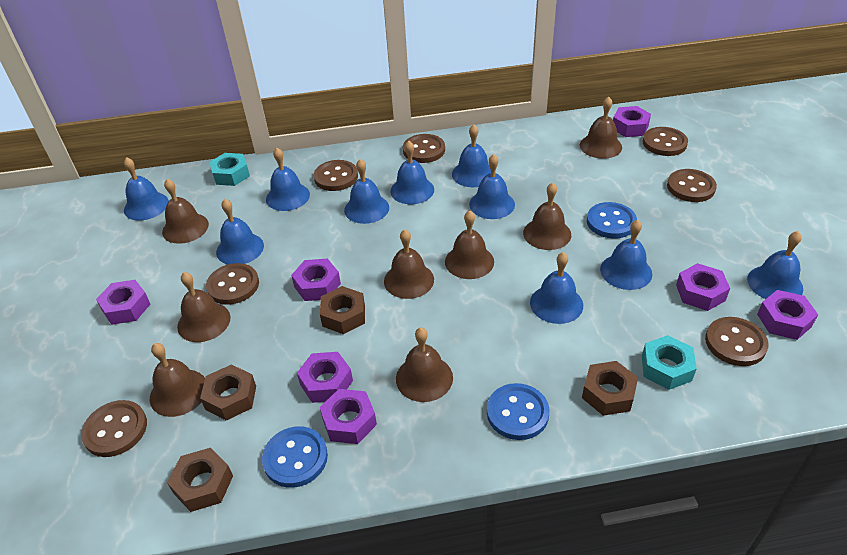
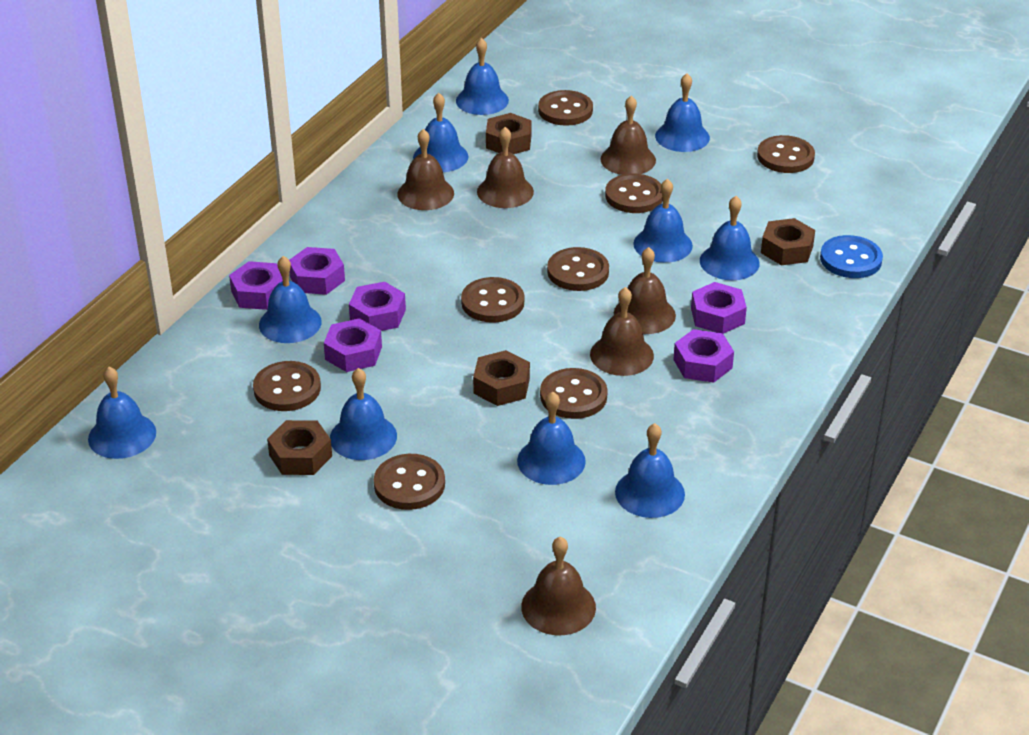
blue button: 3 -> 1
brown bell: 8 -> 6
brown button: 7 -> 8
purple nut: 7 -> 6
turquoise nut: 2 -> 0

